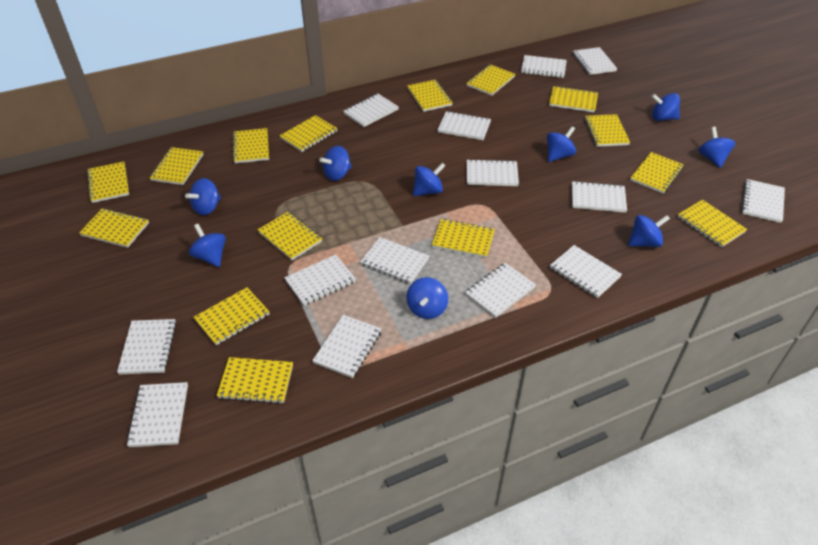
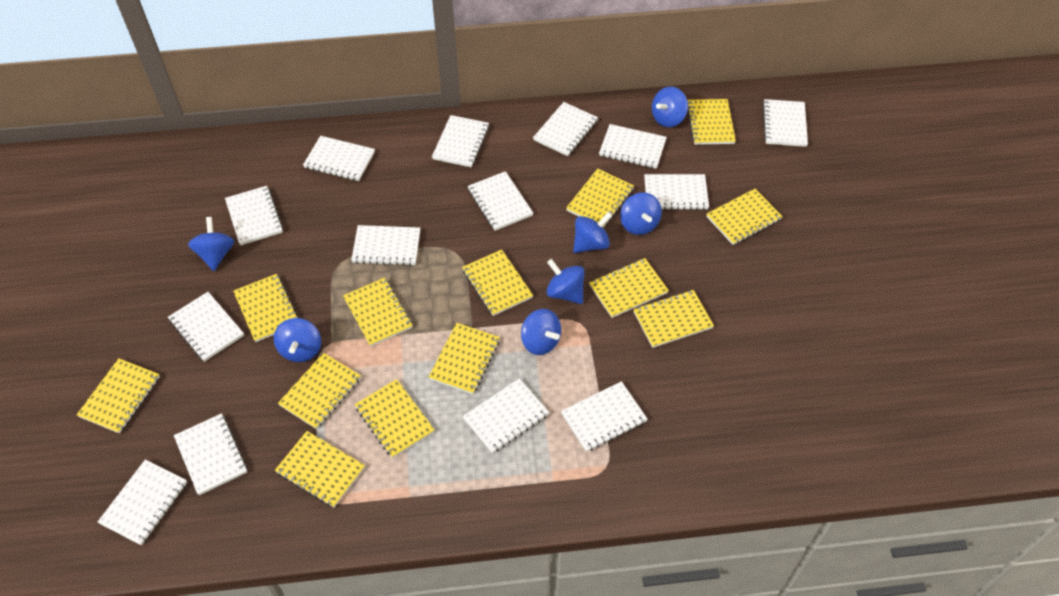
blue spinning top: 9 -> 7
yellow notebook: 15 -> 13

